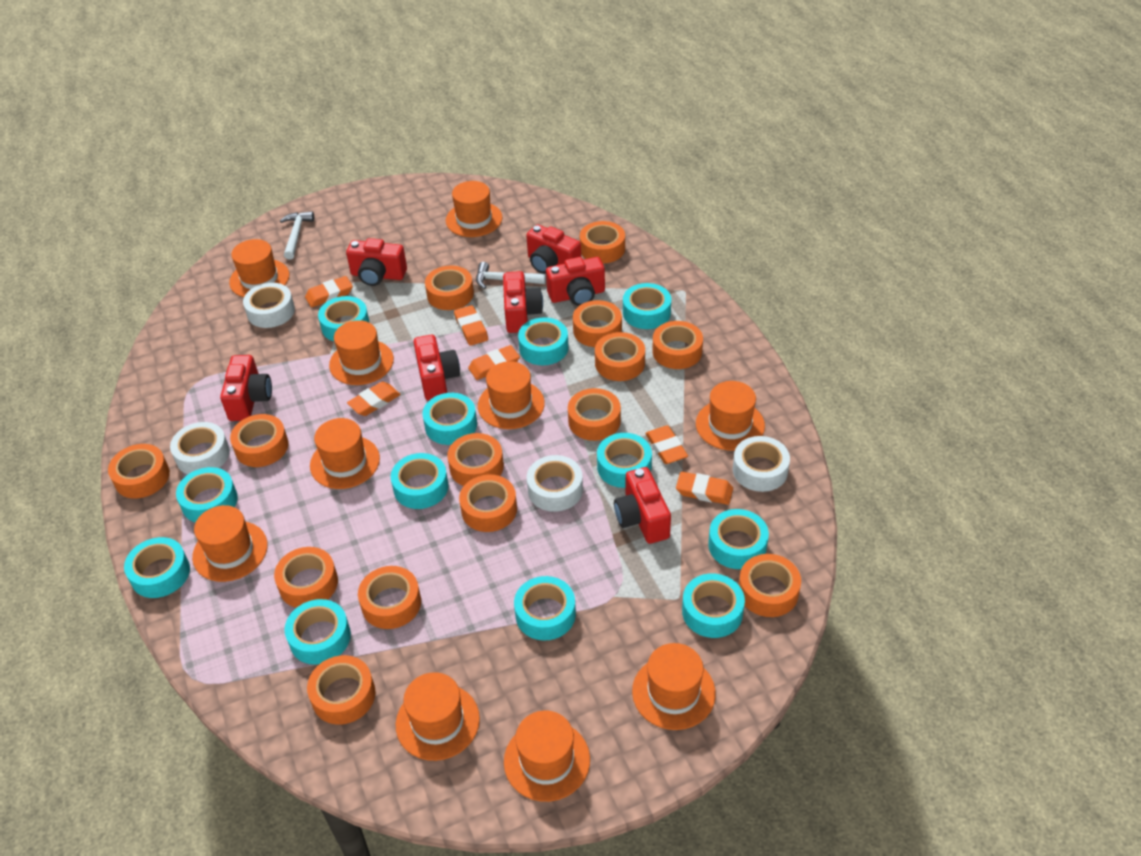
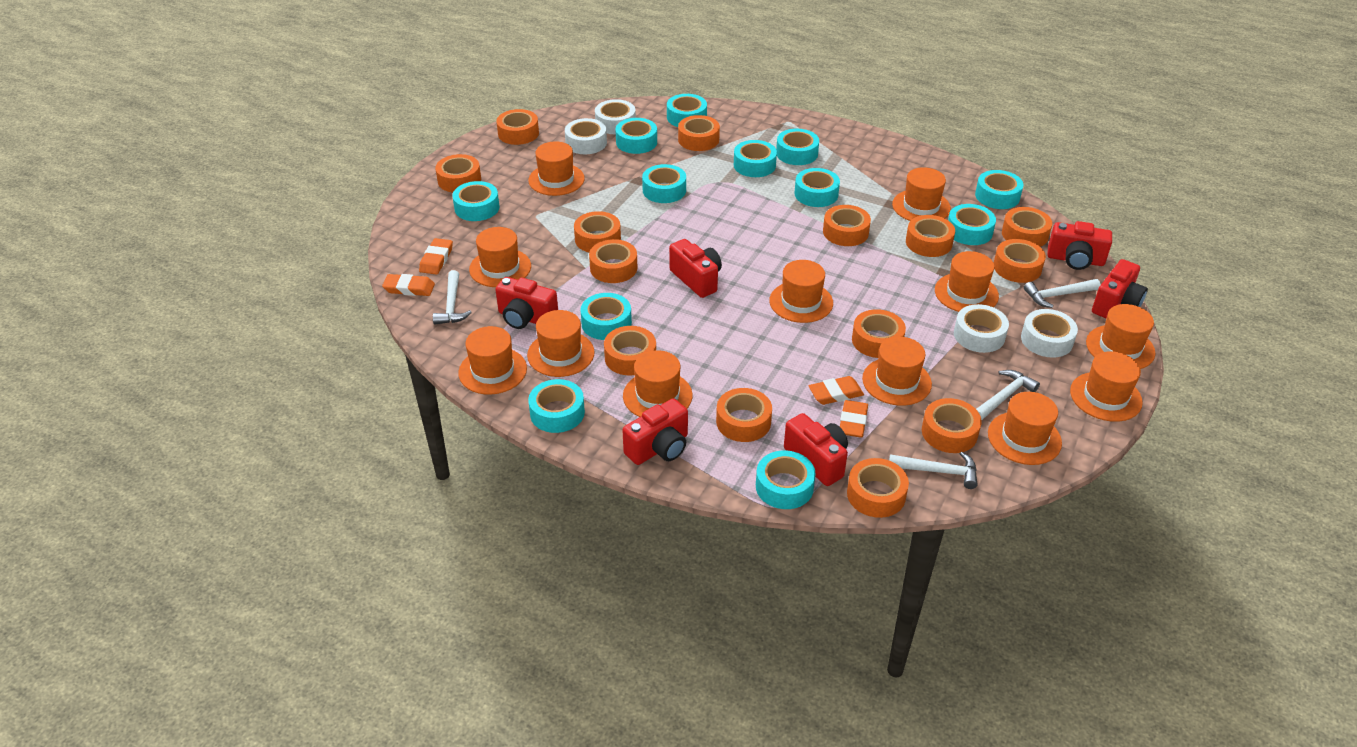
orange eraser: 6 -> 4
orange hat: 10 -> 12
red camera: 7 -> 6
white hammer: 2 -> 4

